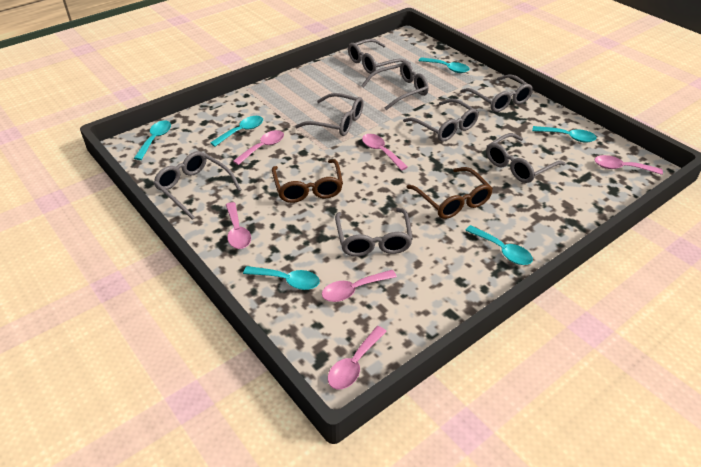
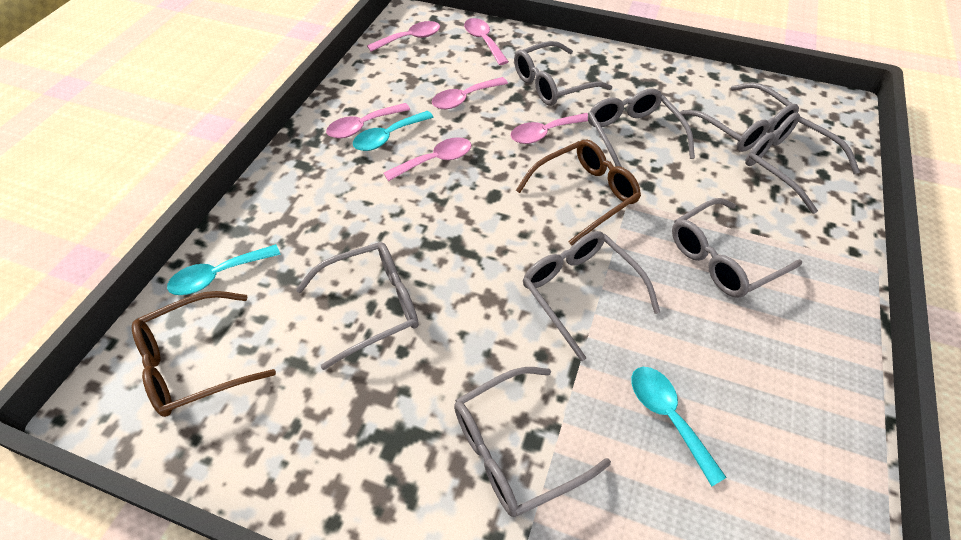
turquoise spoon: 6 -> 3

